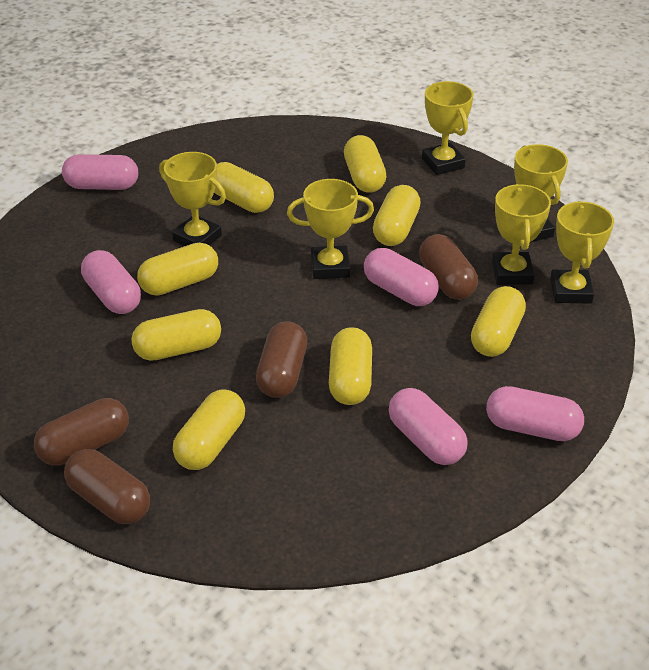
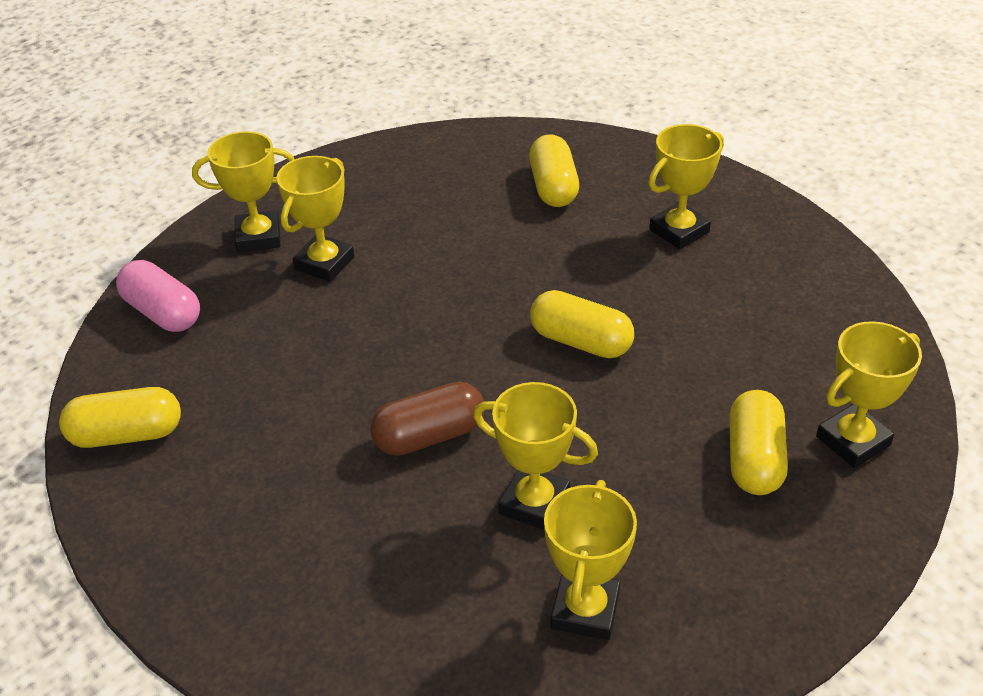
brown capsule: 4 -> 1
pink capsule: 5 -> 1
yellow capsule: 8 -> 4

